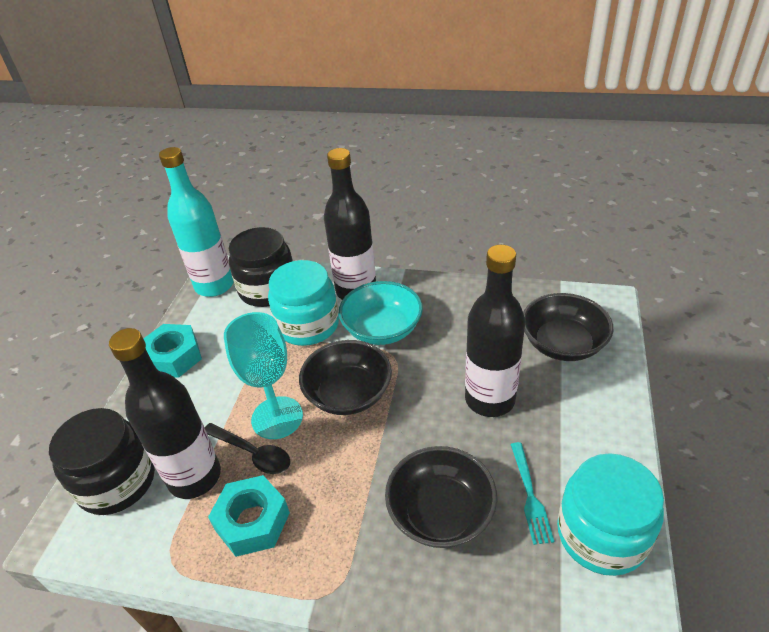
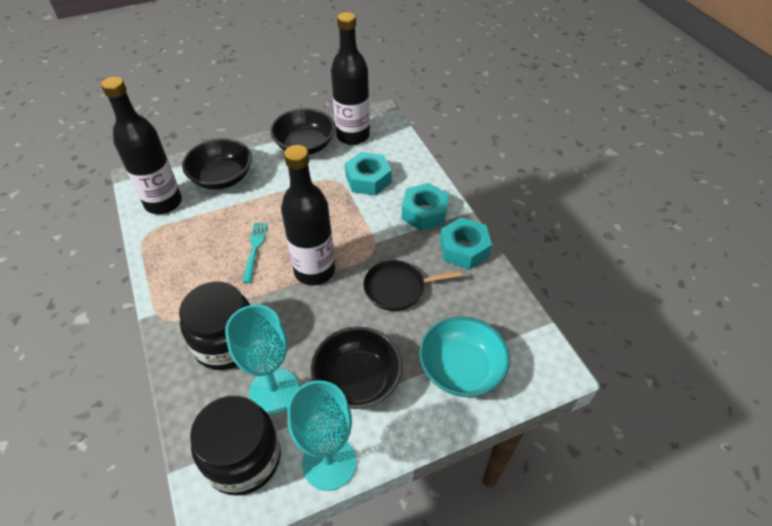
black pan: 0 -> 1
black spoon: 1 -> 0
turquoise bottle: 1 -> 0
turquoise goblet: 1 -> 2
turquoise jar: 2 -> 0
turquoise nut: 2 -> 3

